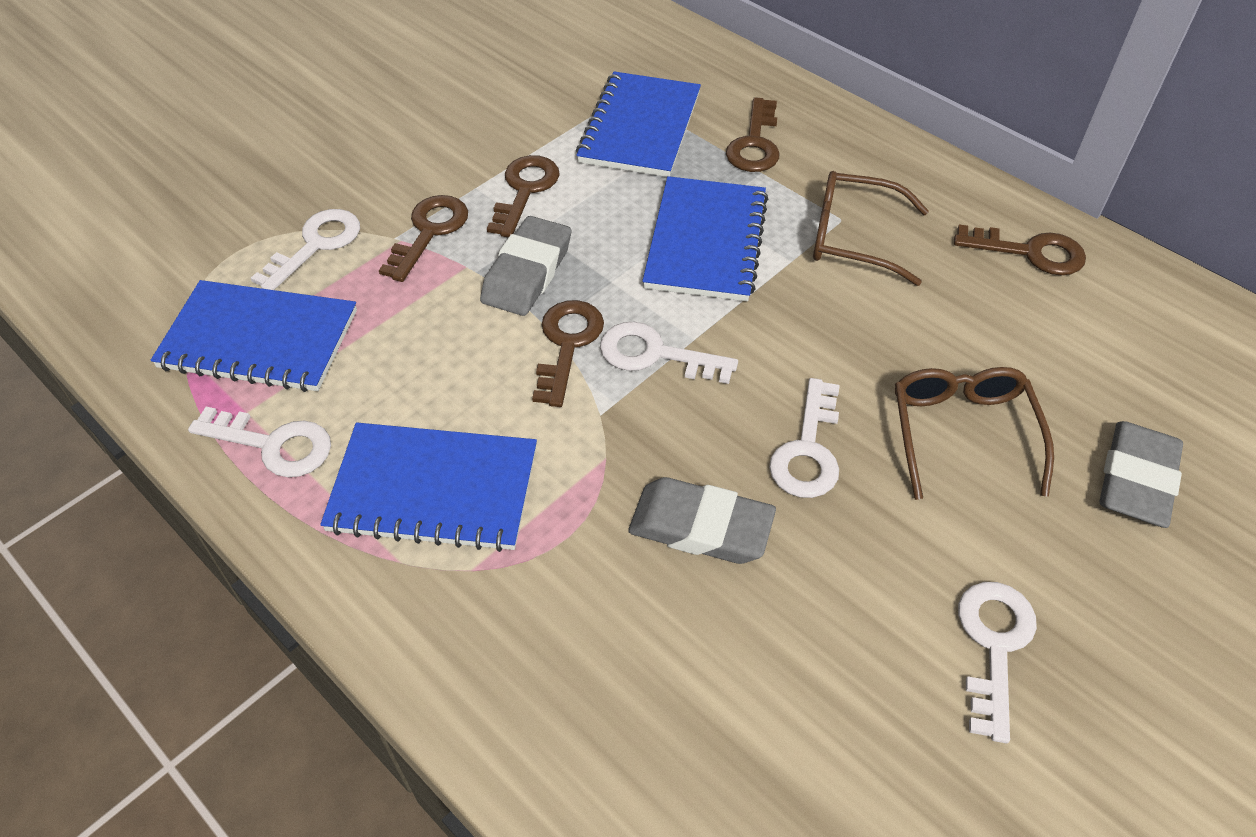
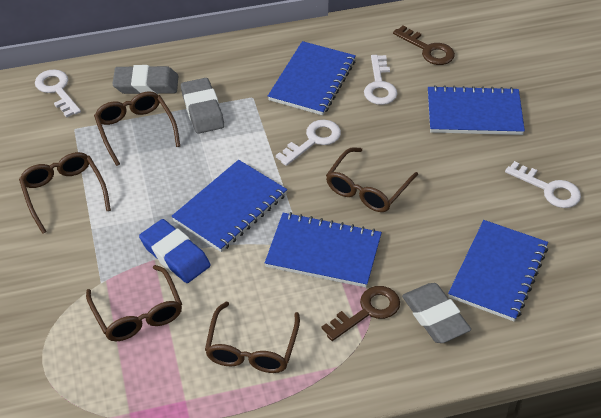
blue eraser: 0 -> 1
blue notebook: 4 -> 5
brown glasses: 2 -> 5
brown key: 5 -> 2
white key: 5 -> 4

